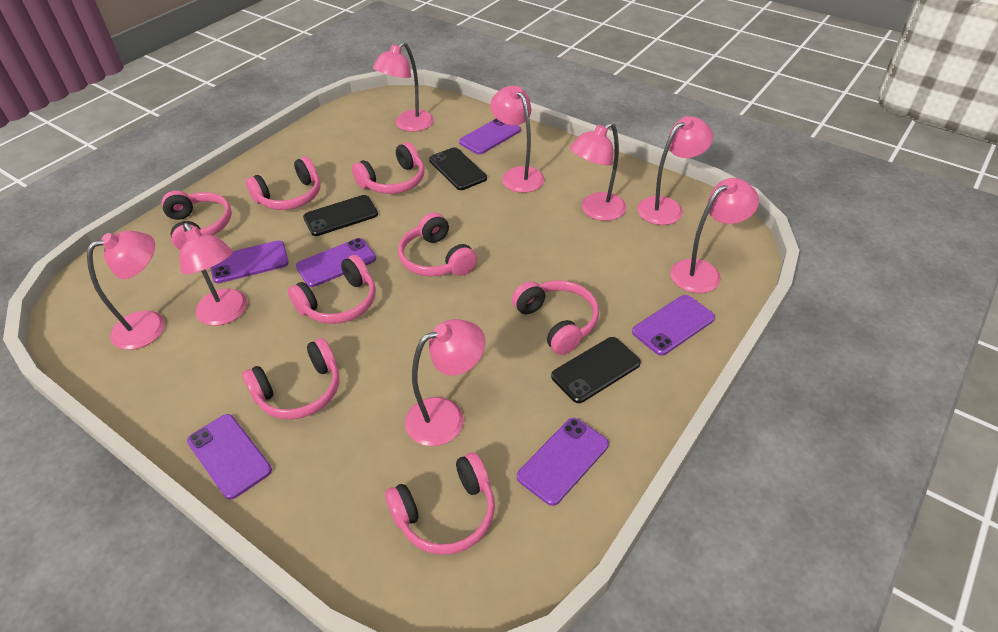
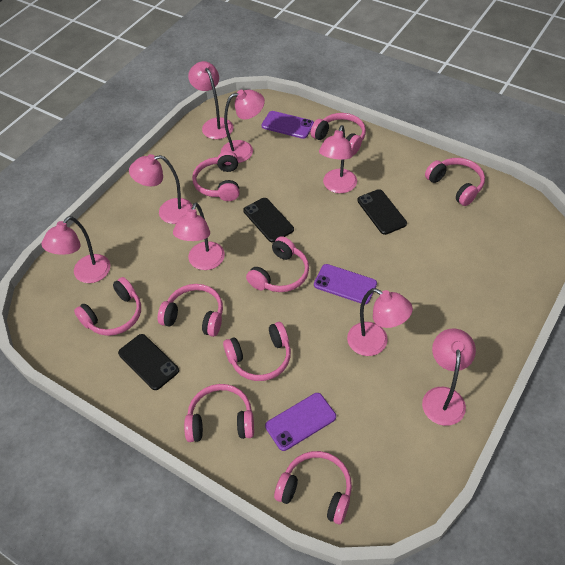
pink headphones: 8 -> 9
purple phone: 6 -> 3

